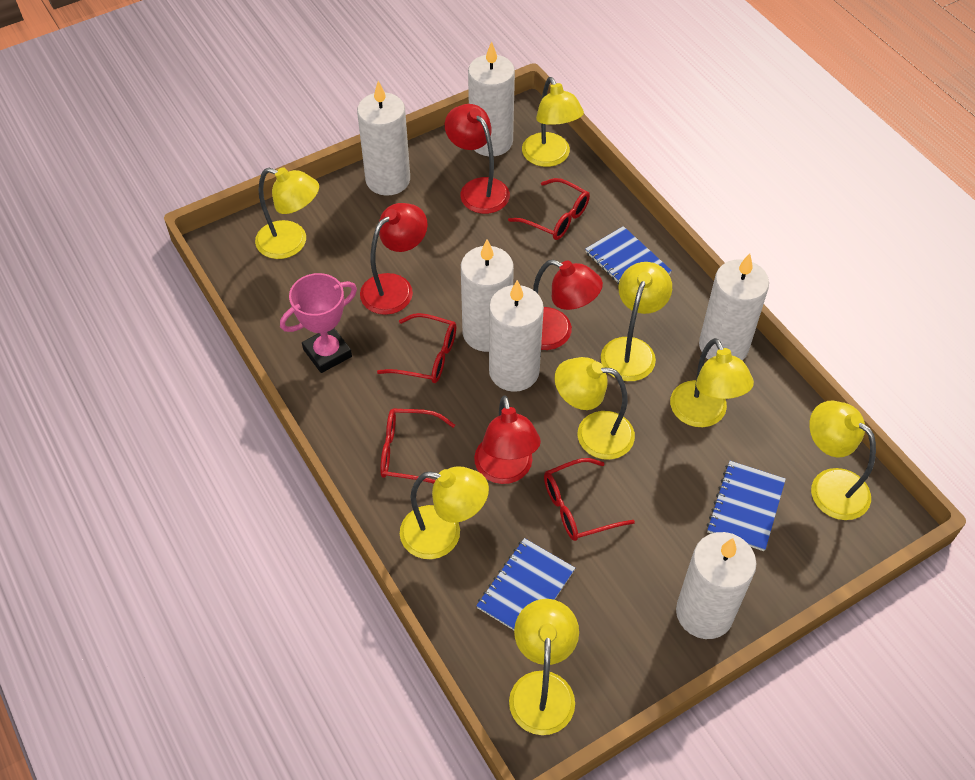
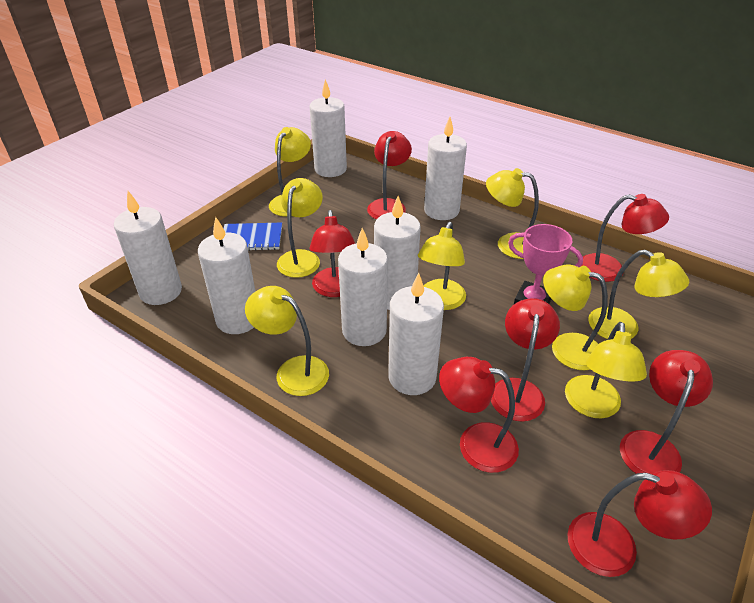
blue notebook: 3 -> 1
red glasses: 4 -> 0
red lamp: 4 -> 7
white candle: 6 -> 7

